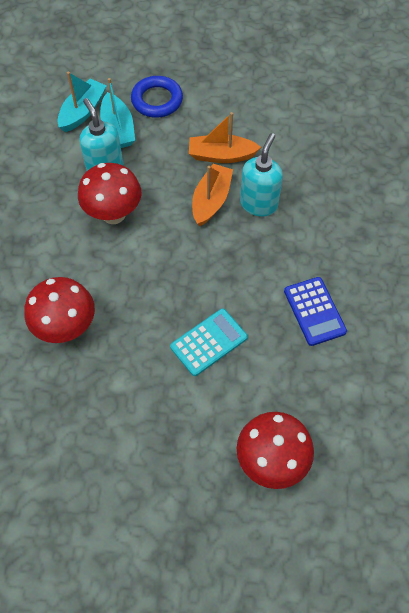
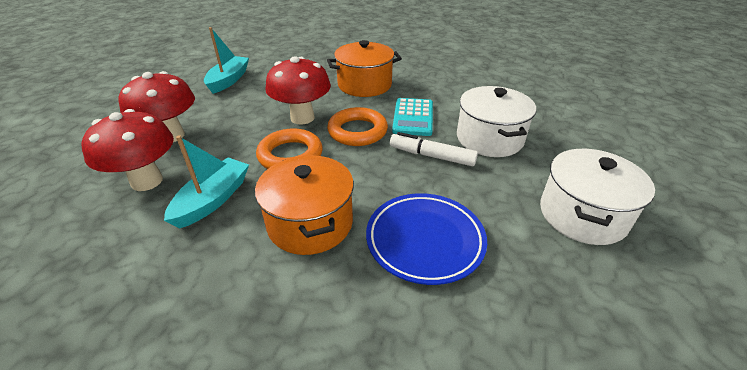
blue calculator: 1 -> 0
blue plate: 0 -> 1
blue ring: 1 -> 0
orange boat: 2 -> 0
orange pot: 0 -> 2
orange ring: 0 -> 2
turquoise soap dispenser: 2 -> 0
white marker: 0 -> 1
white pot: 0 -> 2

